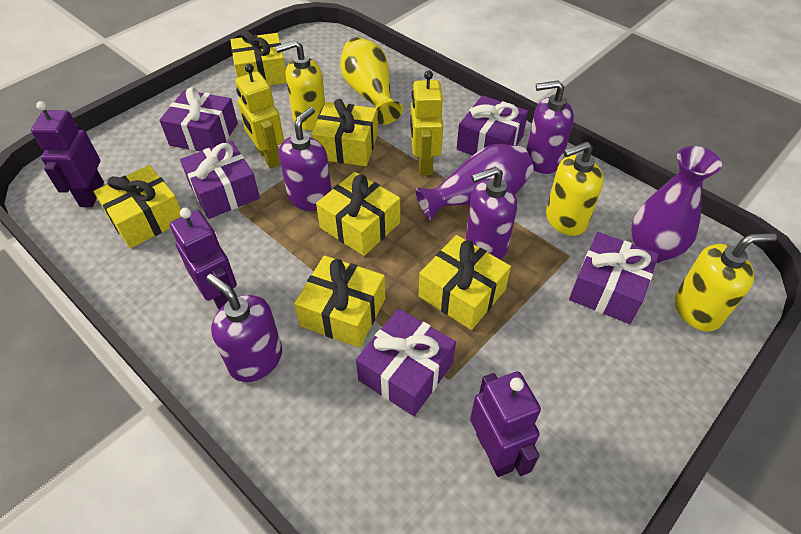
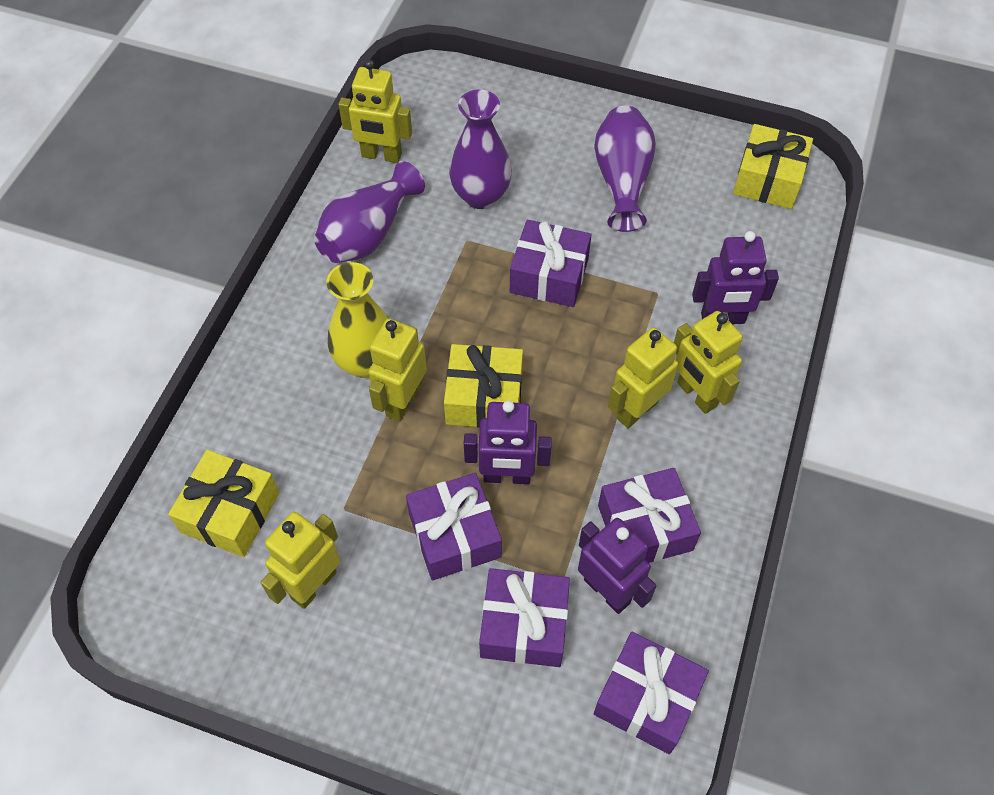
purple soap dispenser: 4 -> 0
purple vase: 2 -> 3
yellow gift: 6 -> 3
yellow robot: 2 -> 5
yellow soap dispenser: 3 -> 0

